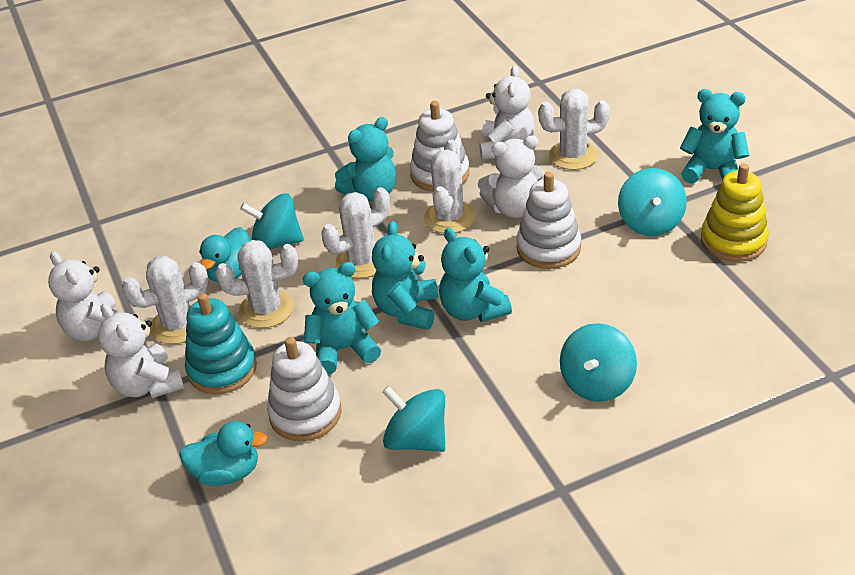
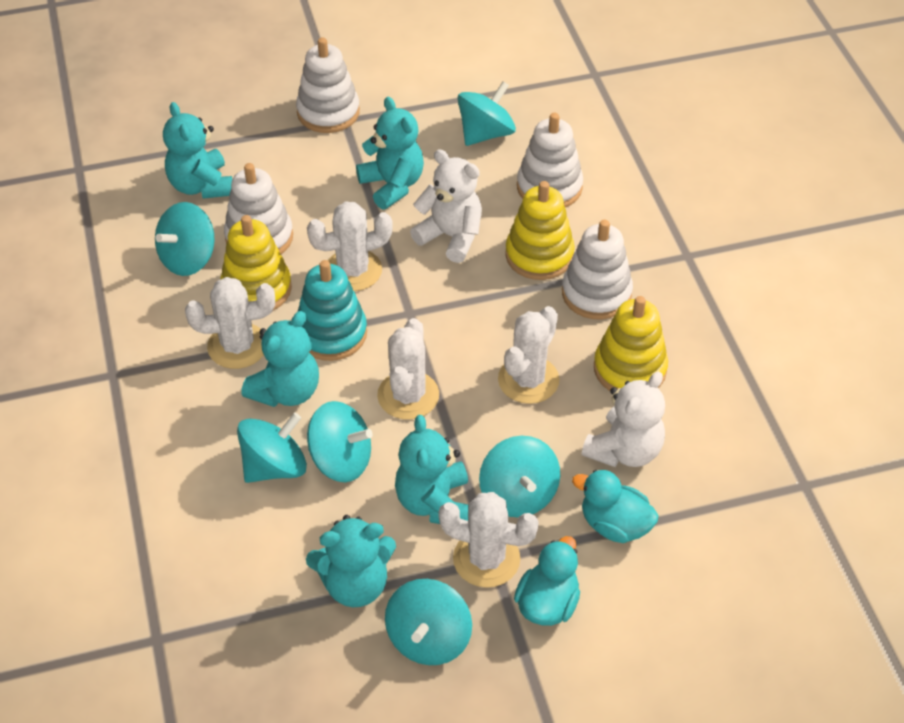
turquoise spinning top: 4 -> 6
white stacking toy: 3 -> 4
white teddy bear: 4 -> 2
yellow stacking toy: 1 -> 3

